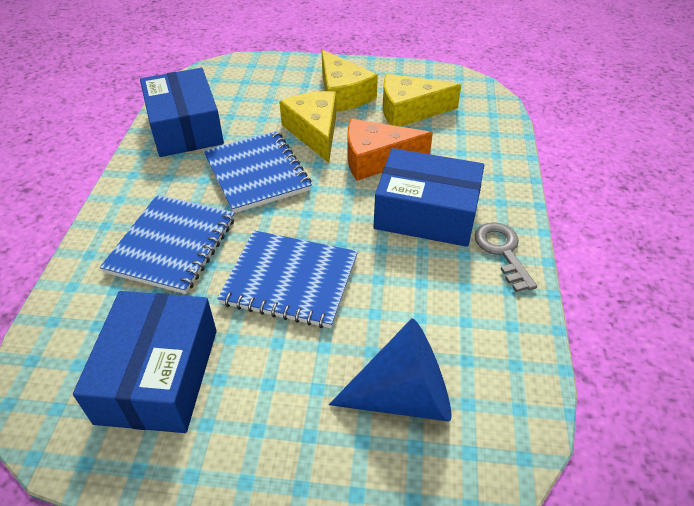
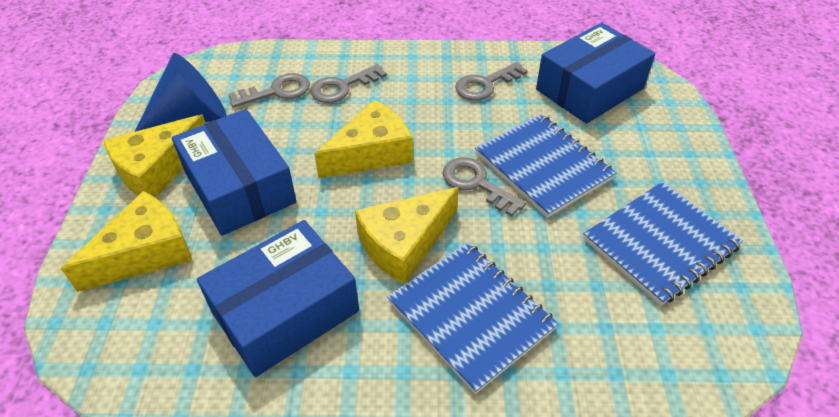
grey key: 1 -> 4
orange cheese: 1 -> 0
yellow cheese: 3 -> 4

